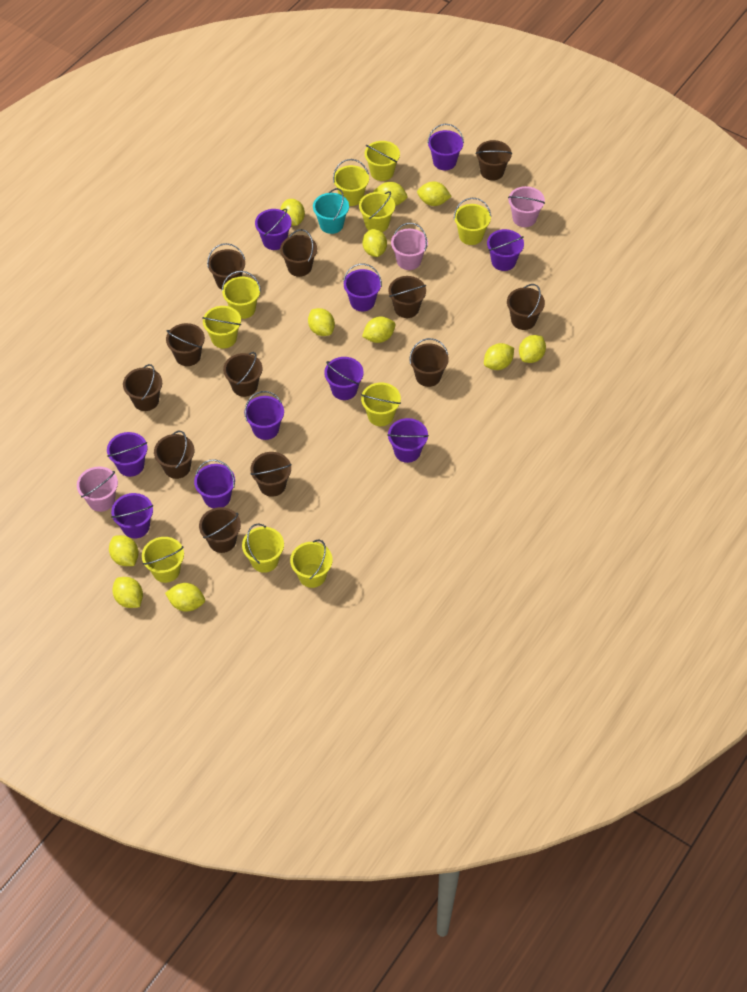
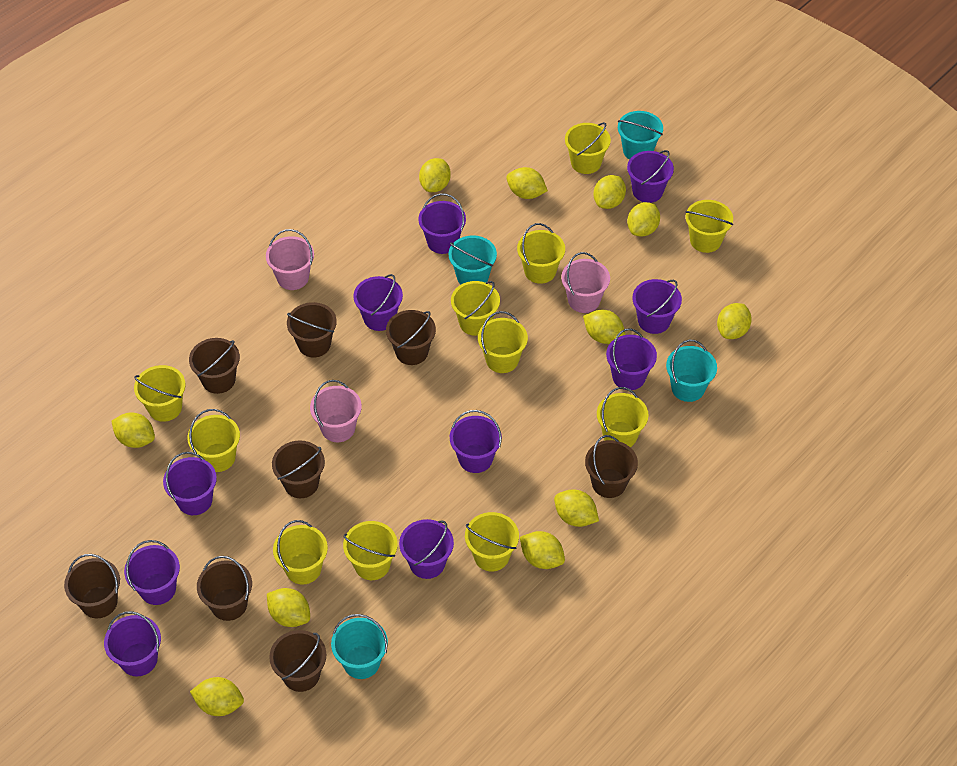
brown bucket: 12 -> 8
turquoise bucket: 1 -> 4
yellow bucket: 10 -> 11

